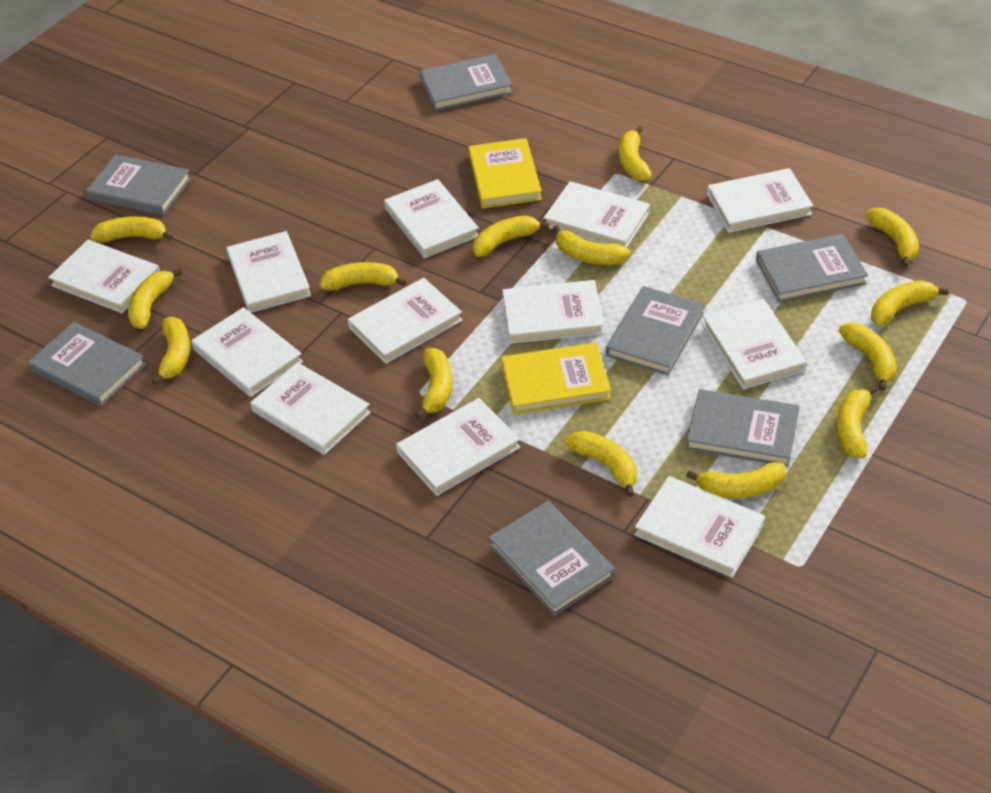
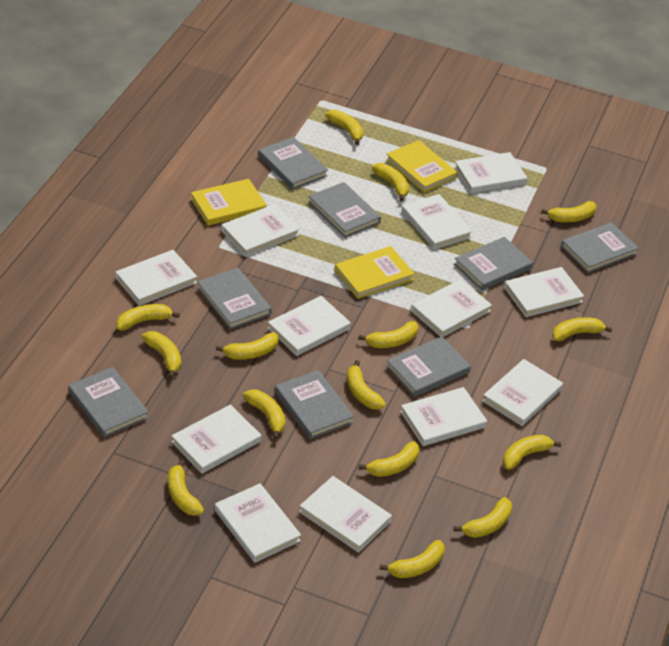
grey book: 7 -> 8
yellow banana: 14 -> 15
yellow book: 2 -> 3

